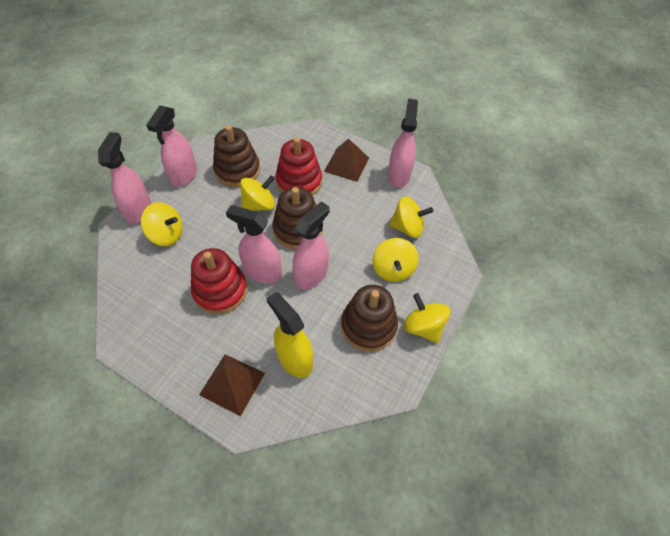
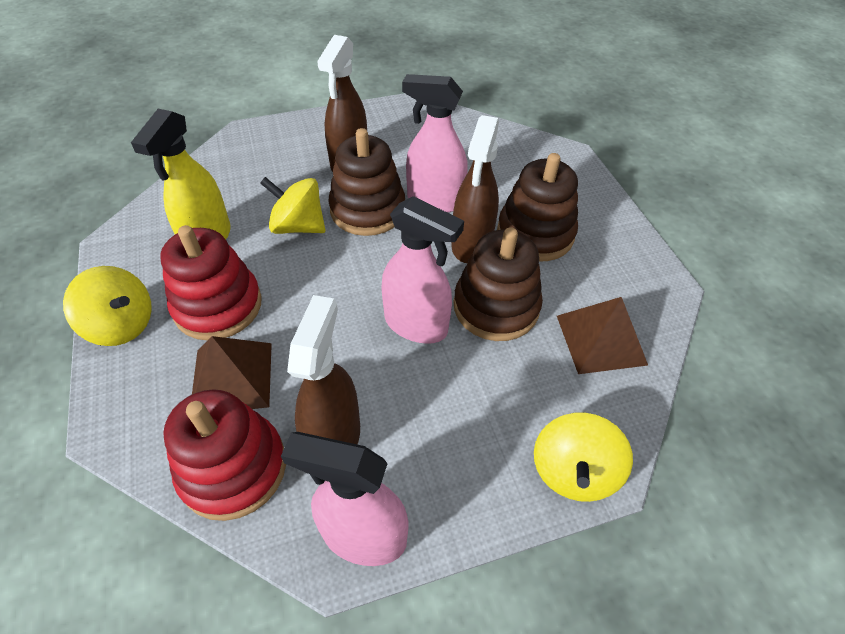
brown spray bottle: 0 -> 3
pink spray bottle: 5 -> 3
yellow spinning top: 5 -> 3

